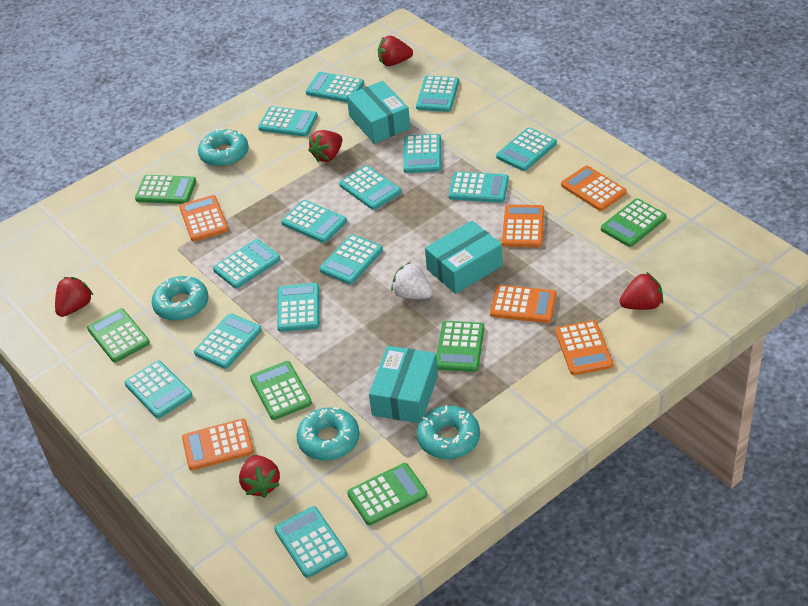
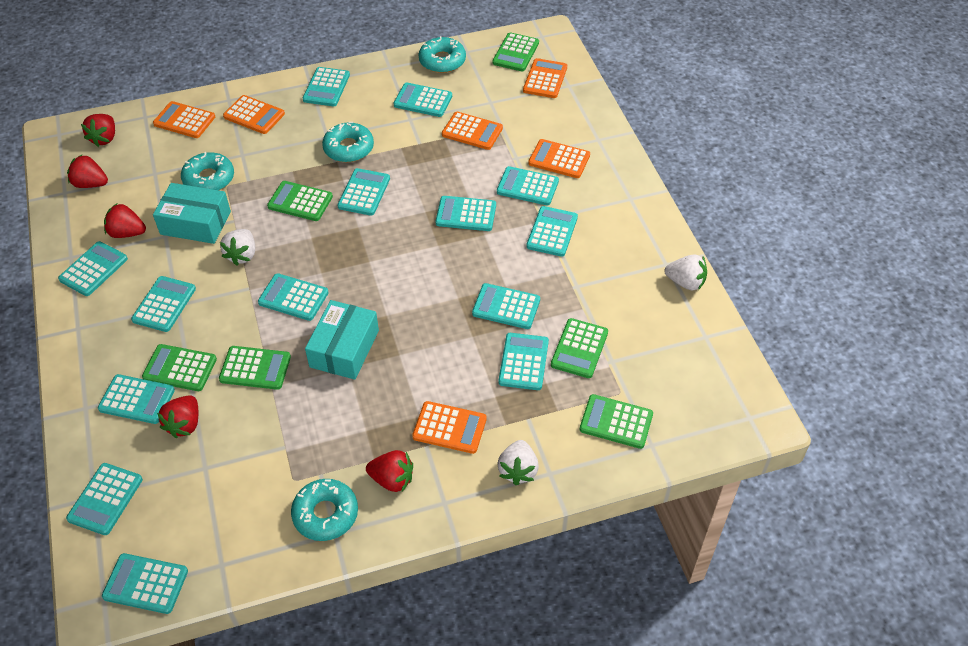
turquoise box: 3 -> 2
white strawberry: 1 -> 3

